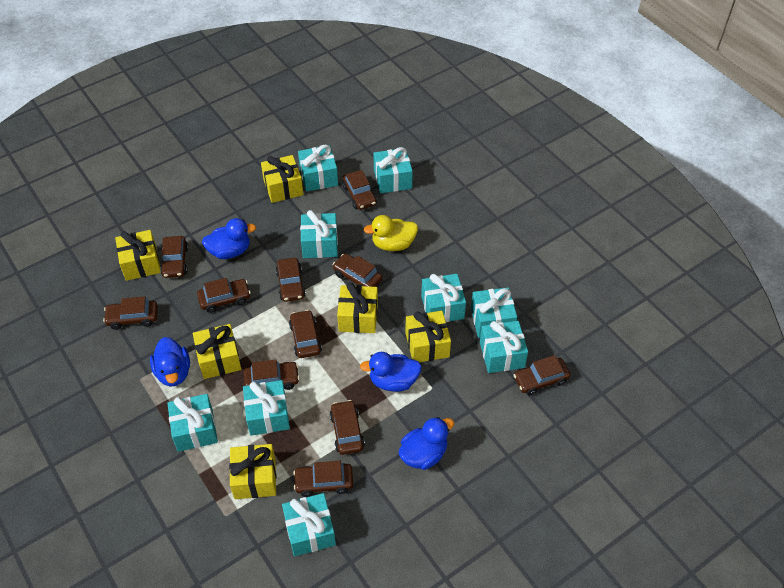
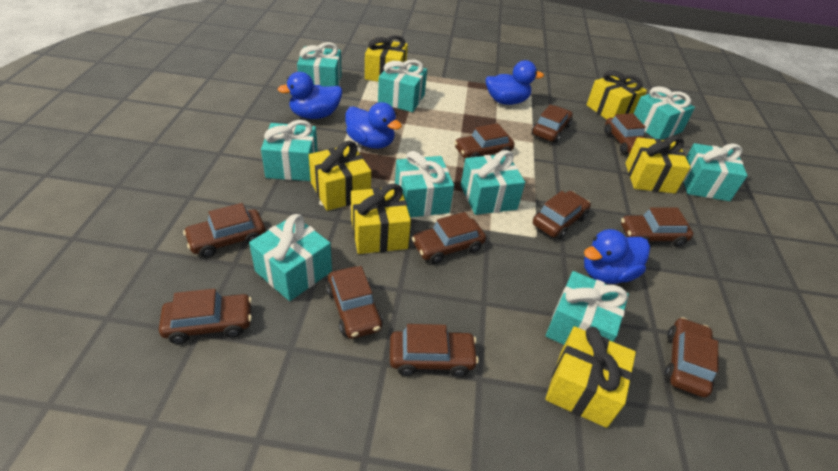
yellow duck: 1 -> 0

